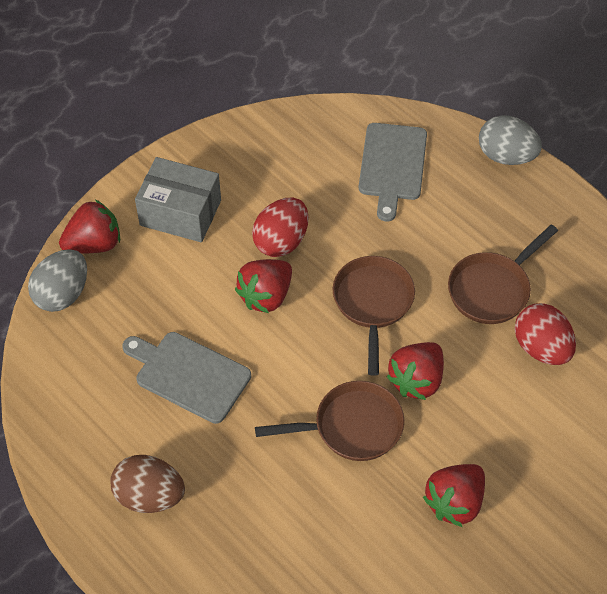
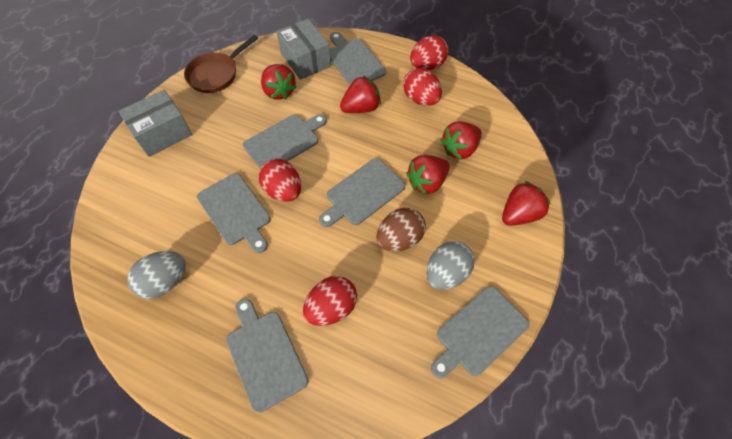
brown pan: 3 -> 1
grey box: 1 -> 2
grey cutting board: 2 -> 6
red egg: 2 -> 4
red strawberry: 4 -> 5

